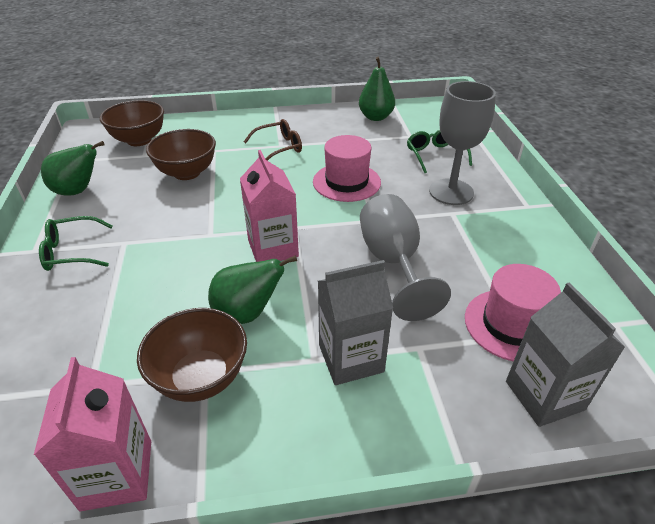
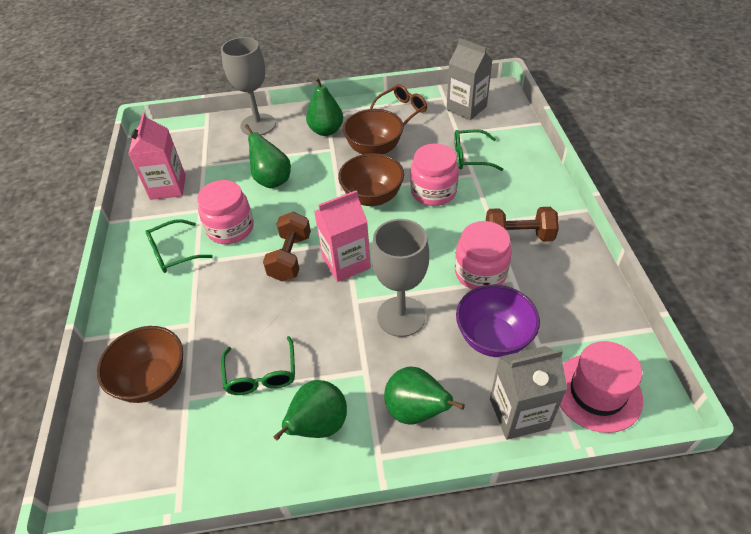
brown dumbbell: 0 -> 2
green glasses: 2 -> 3
green pear: 3 -> 4
pink hat: 2 -> 1
pink jar: 0 -> 3
purple bowl: 0 -> 1

